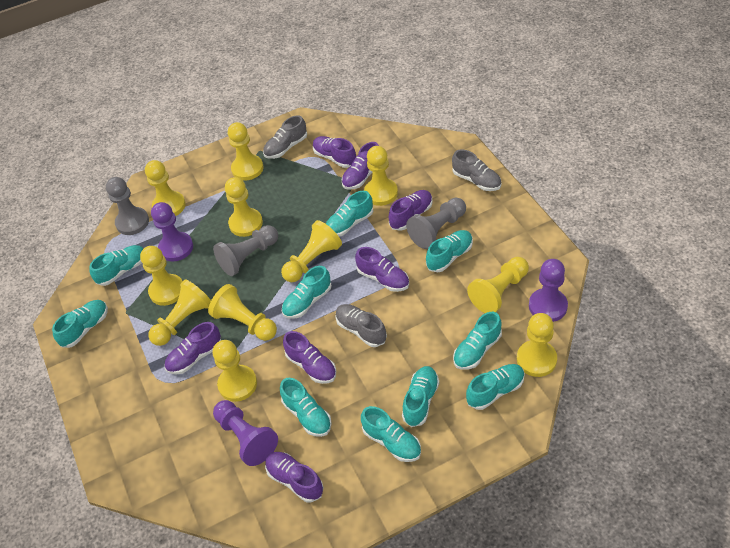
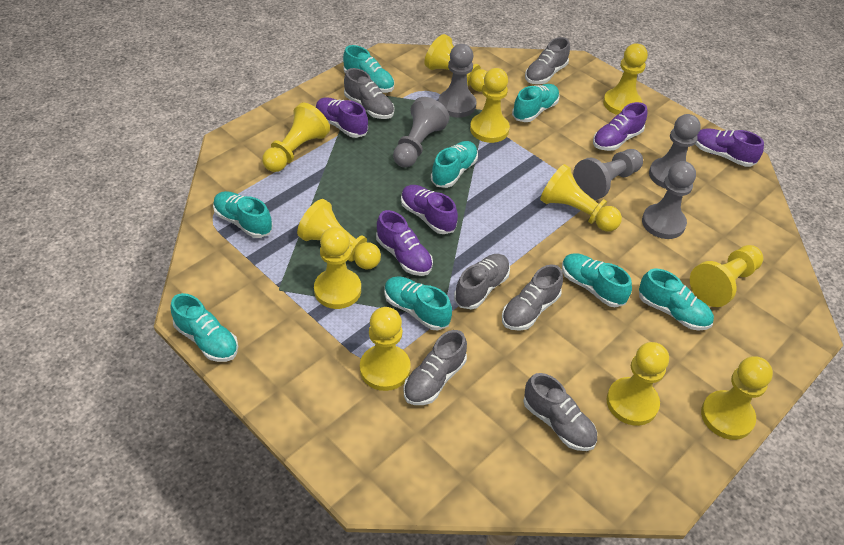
grey pawn: 3 -> 5
grey shoe: 3 -> 6
purple pawn: 3 -> 0
purple shoe: 7 -> 5
turquoise shoe: 10 -> 8

